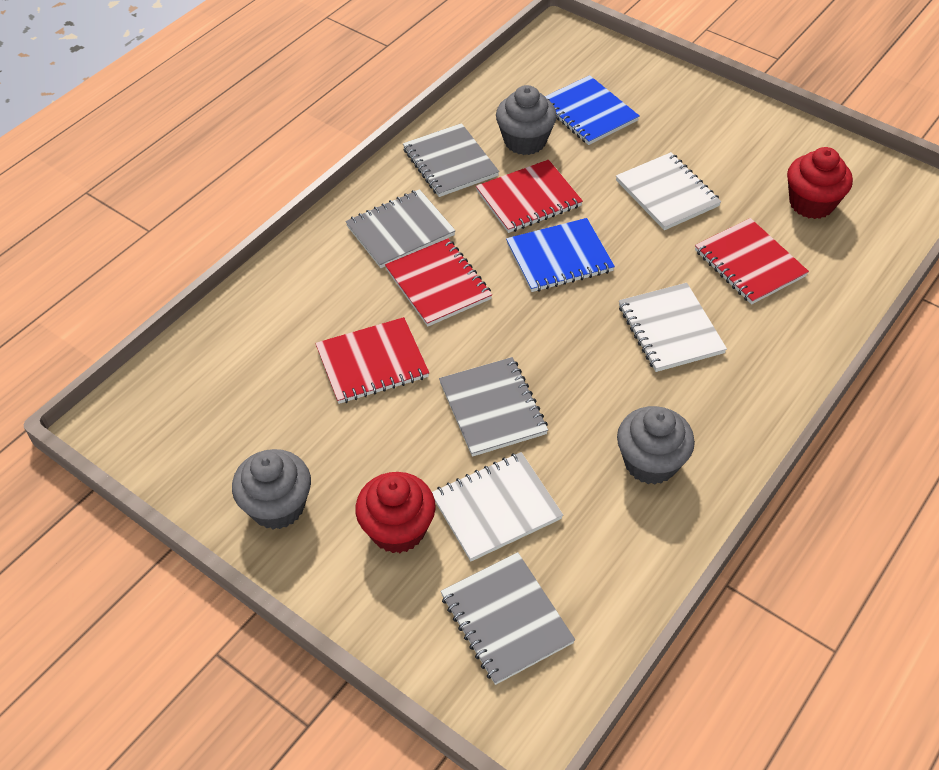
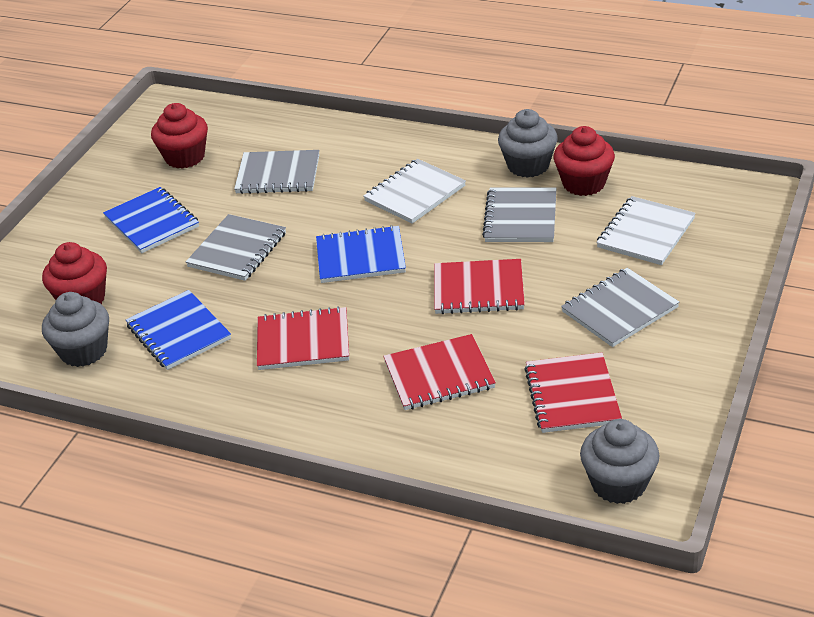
blue notebook: 2 -> 3
red cupcake: 2 -> 3
white notebook: 3 -> 2

